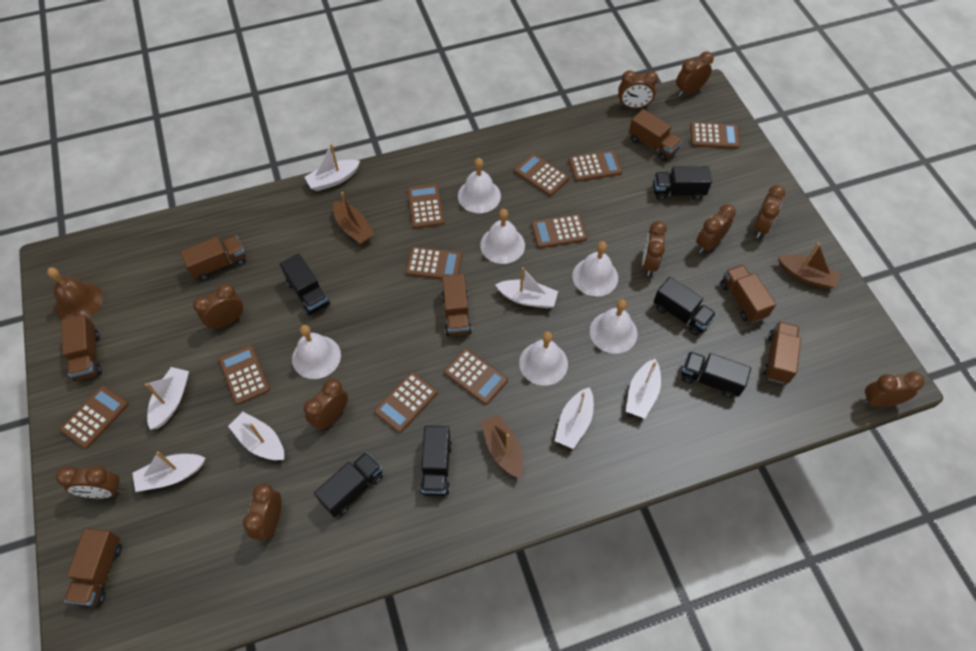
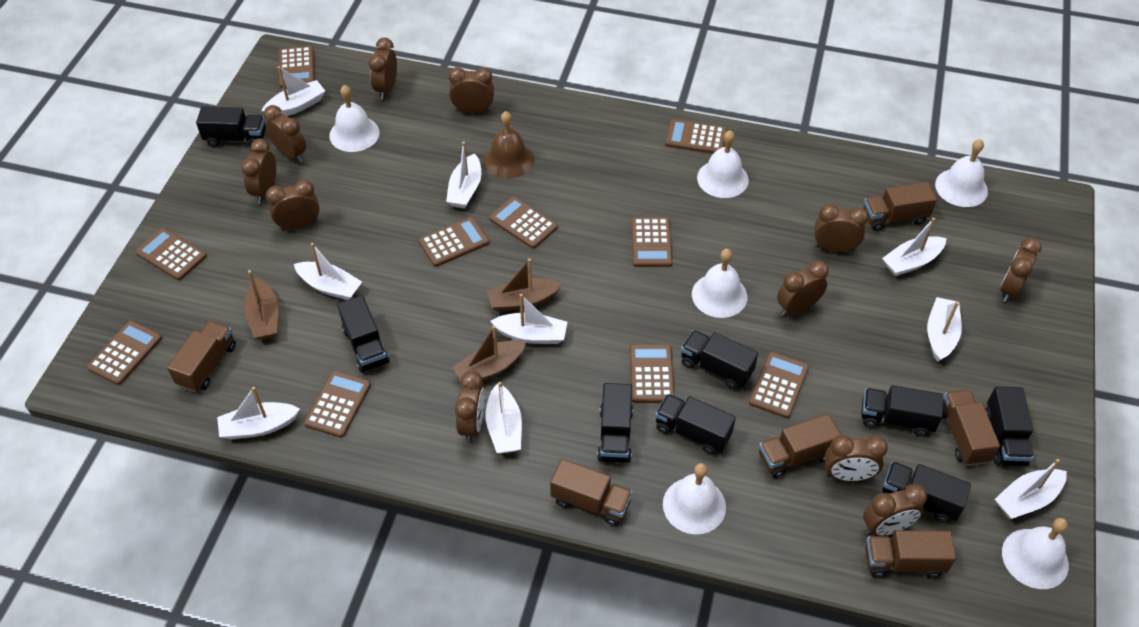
black truck: 6 -> 8
brown clock: 10 -> 11
brown truck: 7 -> 6
white boat: 7 -> 9

